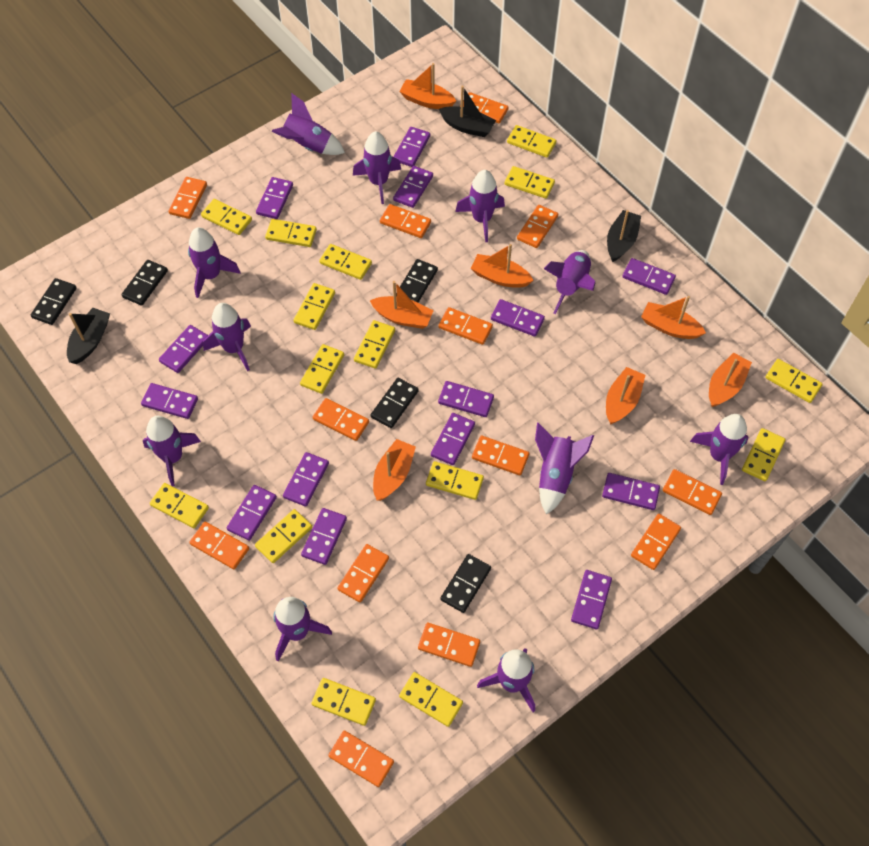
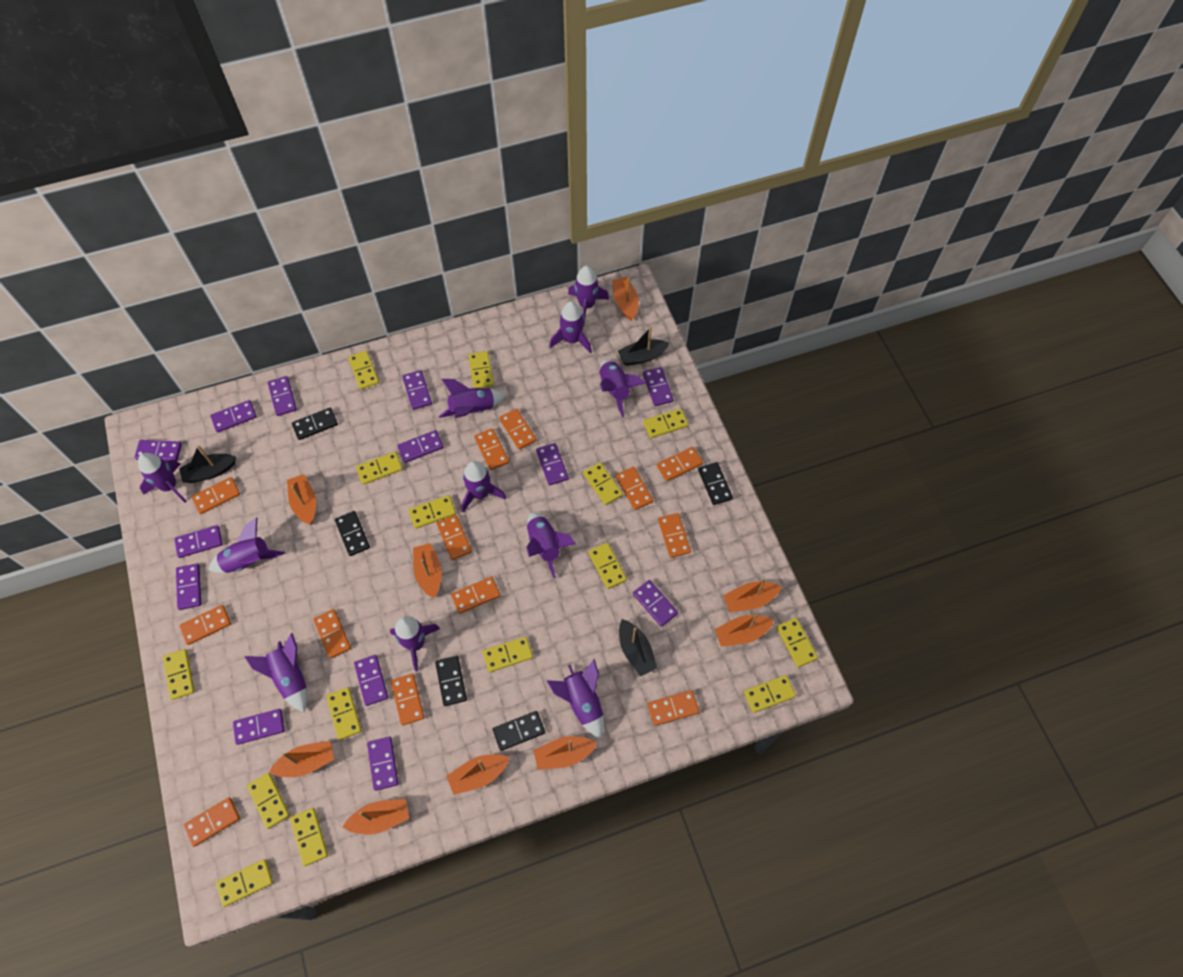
orange boat: 7 -> 9
purple domino: 14 -> 13

